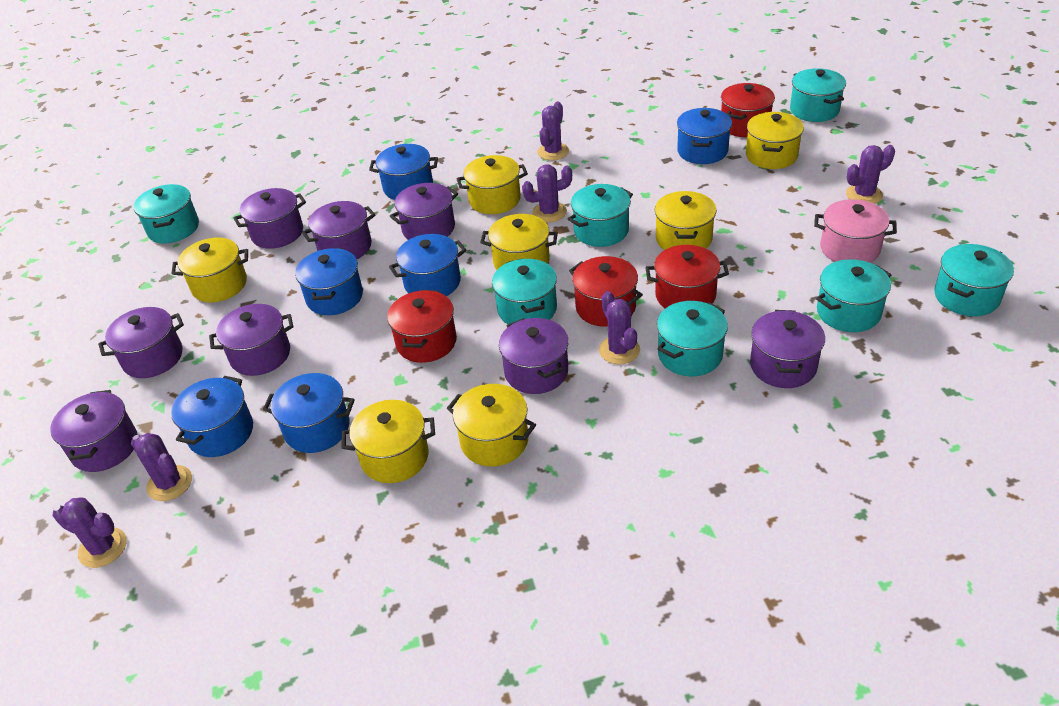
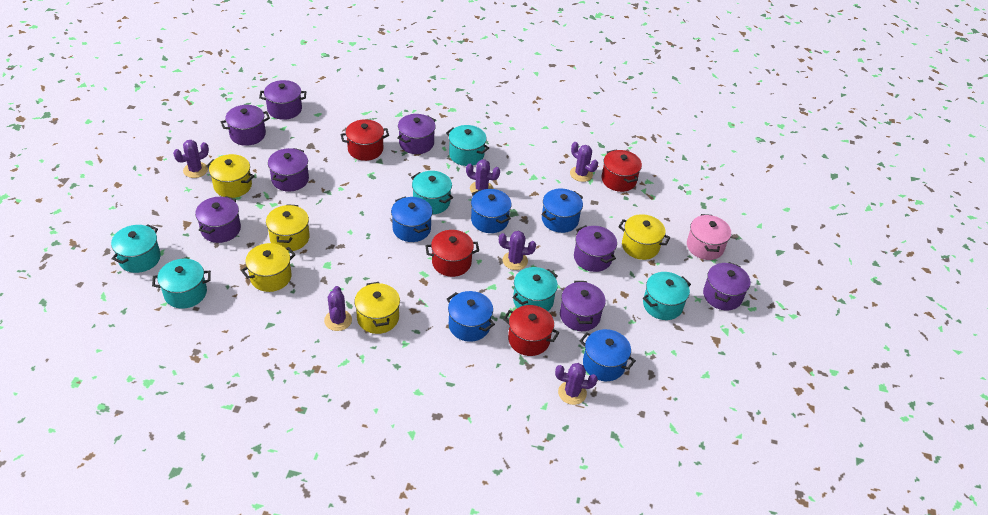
blue pot: 6 -> 5
turquoise pot: 7 -> 6
yellow pot: 7 -> 5

